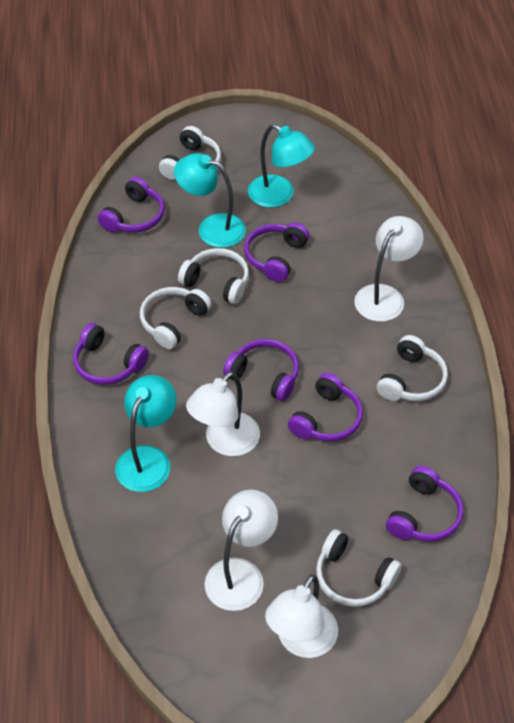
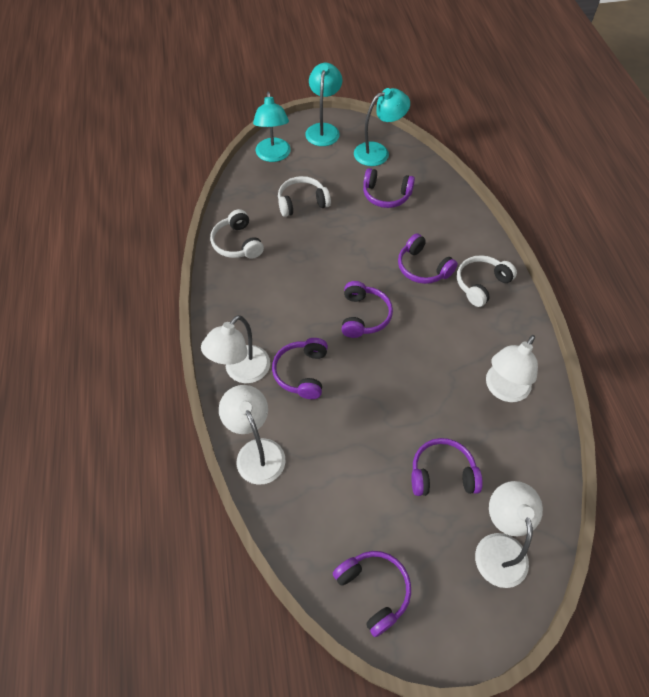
white headphones: 5 -> 3

